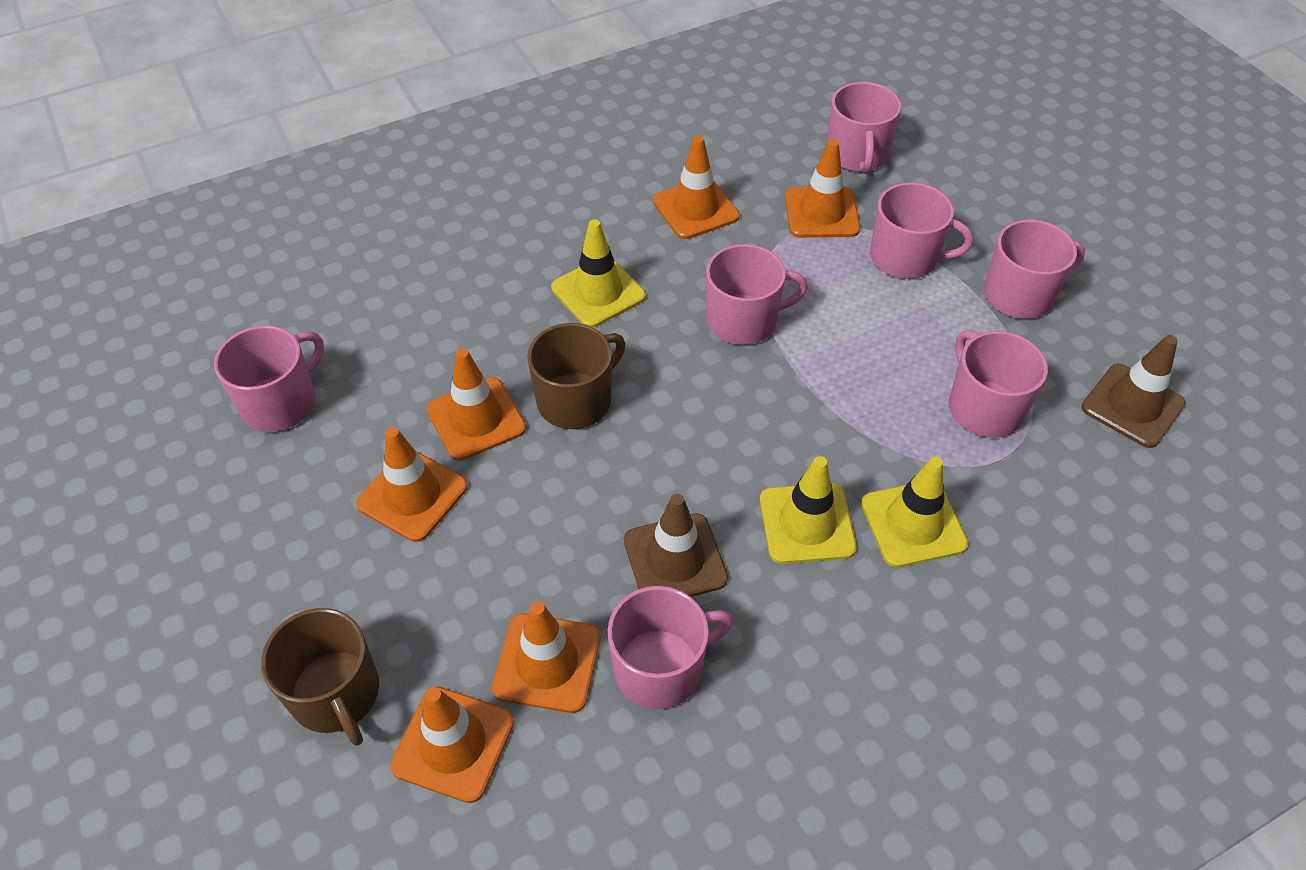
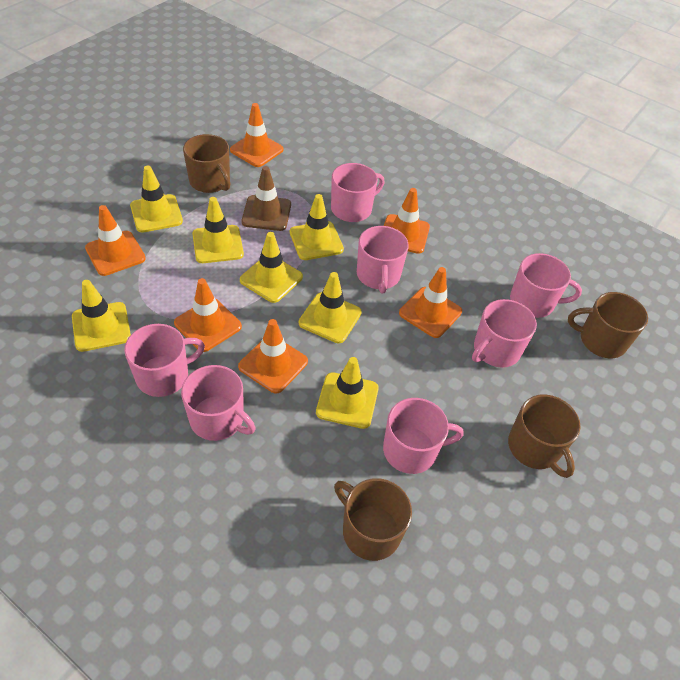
brown mug: 2 -> 4
brown traffic cone: 2 -> 1
yellow traffic cone: 3 -> 7

